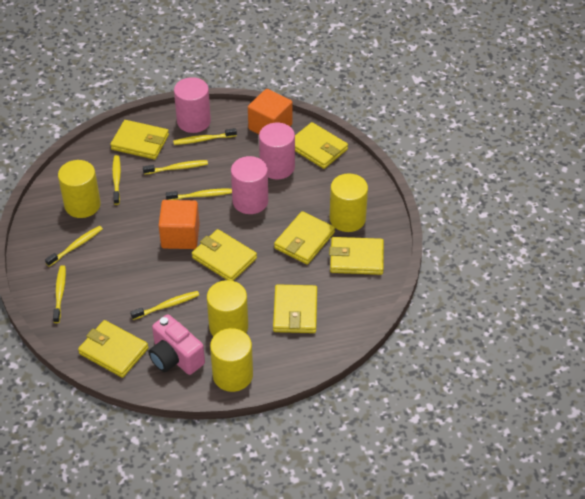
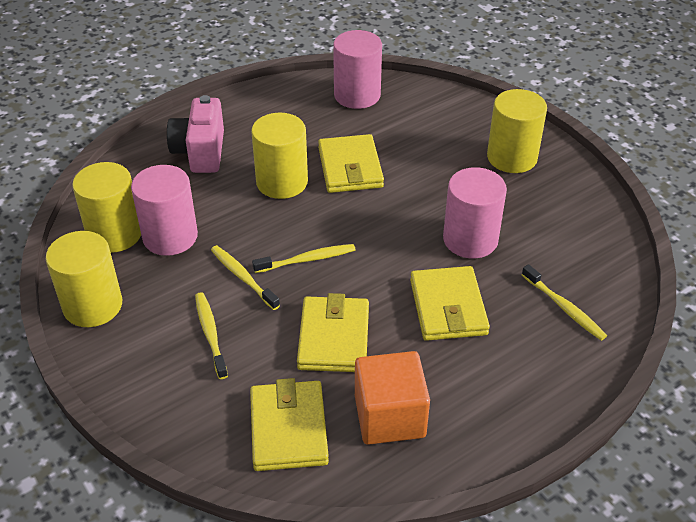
orange cube: 2 -> 1
yellow toothbrush: 7 -> 4
yellow wallet: 7 -> 4

